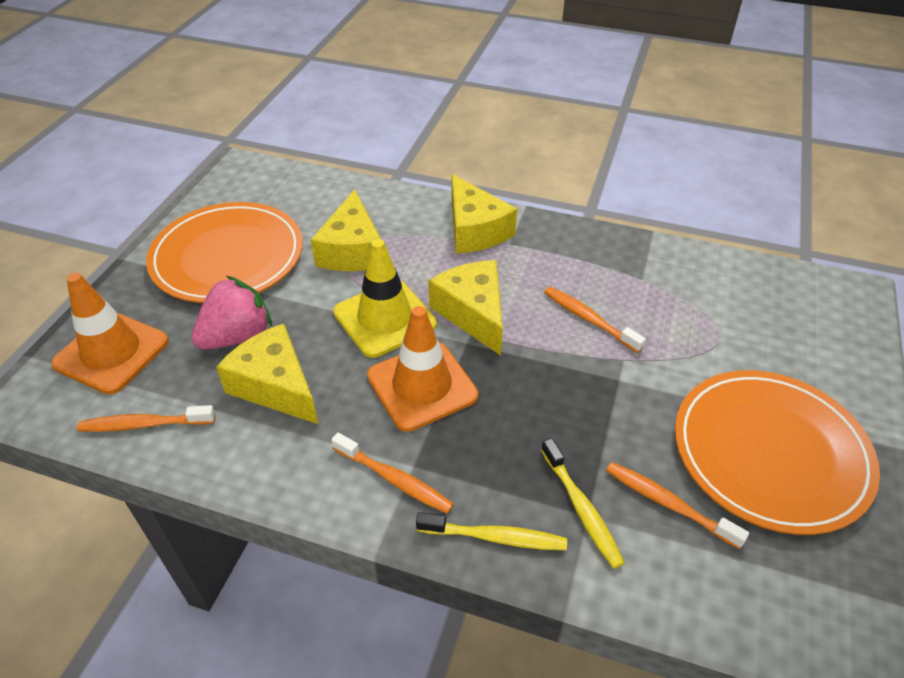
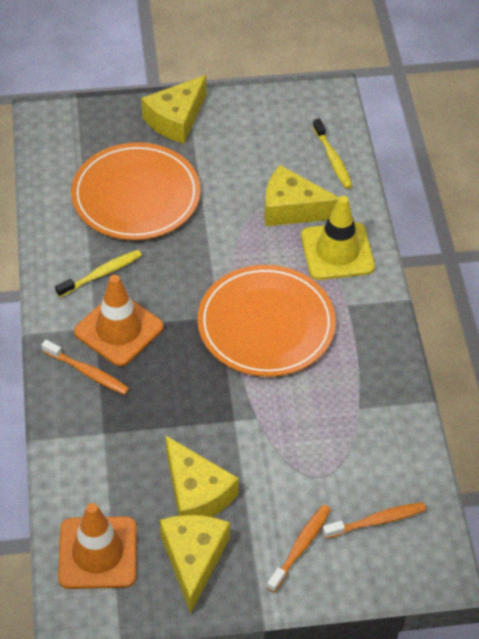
orange toothbrush: 4 -> 3
pink strawberry: 1 -> 0

